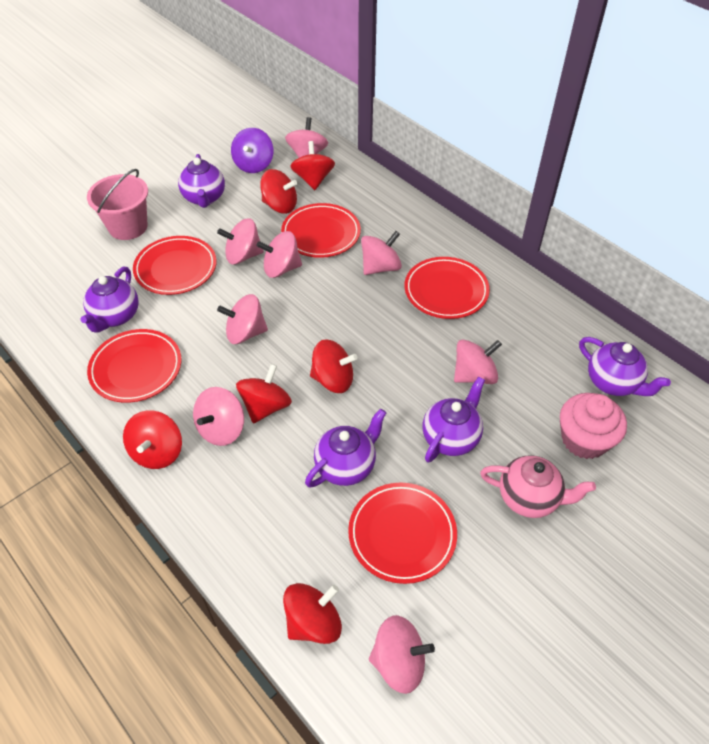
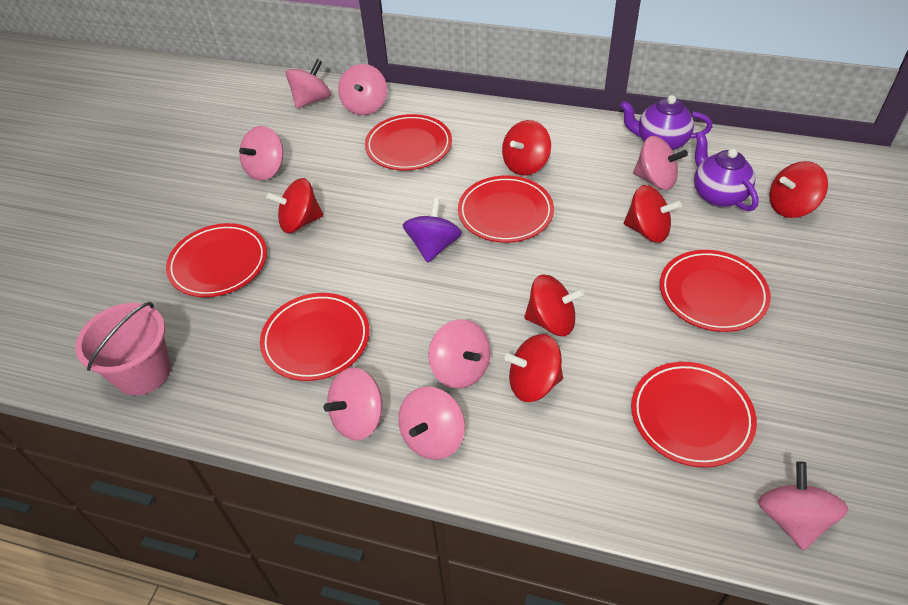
pink cupcake: 1 -> 0
pink teapot: 1 -> 0
purple teapot: 5 -> 2
red plate: 5 -> 6

